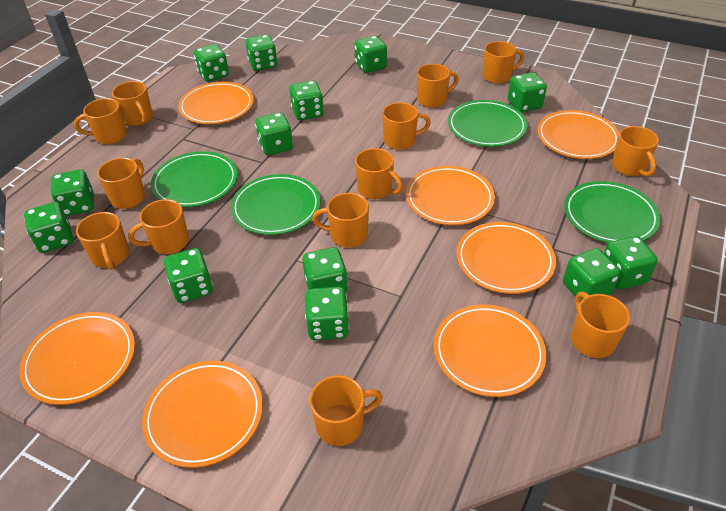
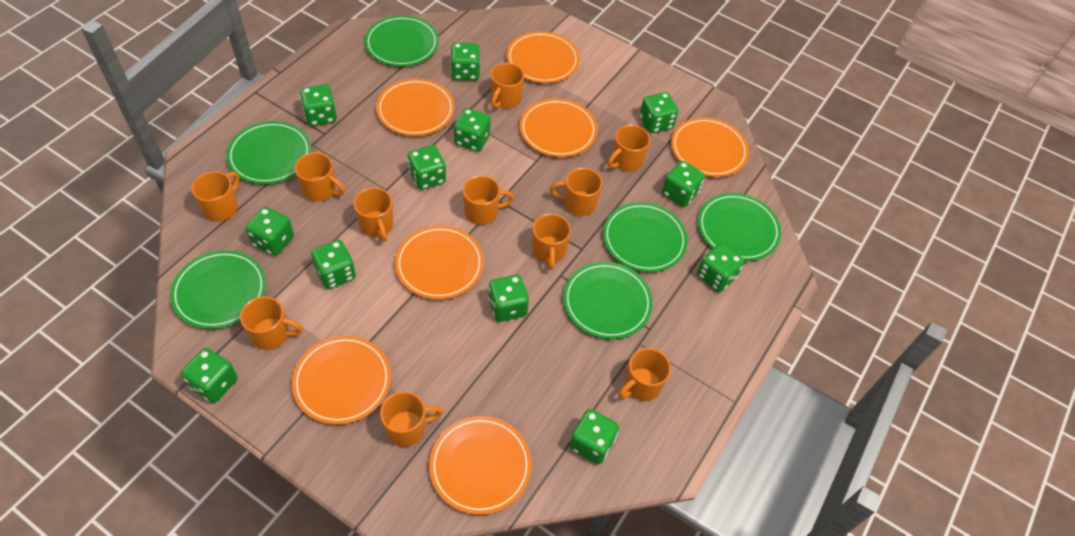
green dice: 13 -> 12
green plate: 4 -> 6
orange mug: 13 -> 11

